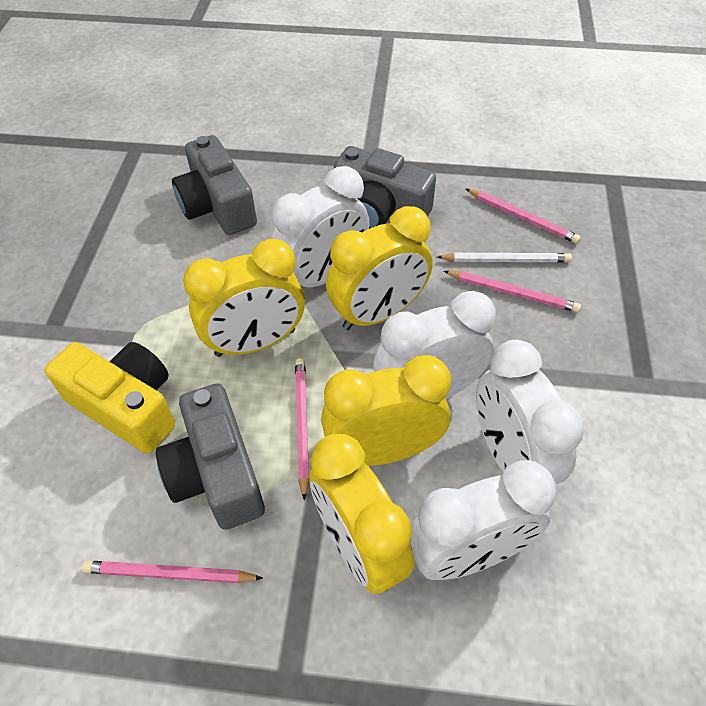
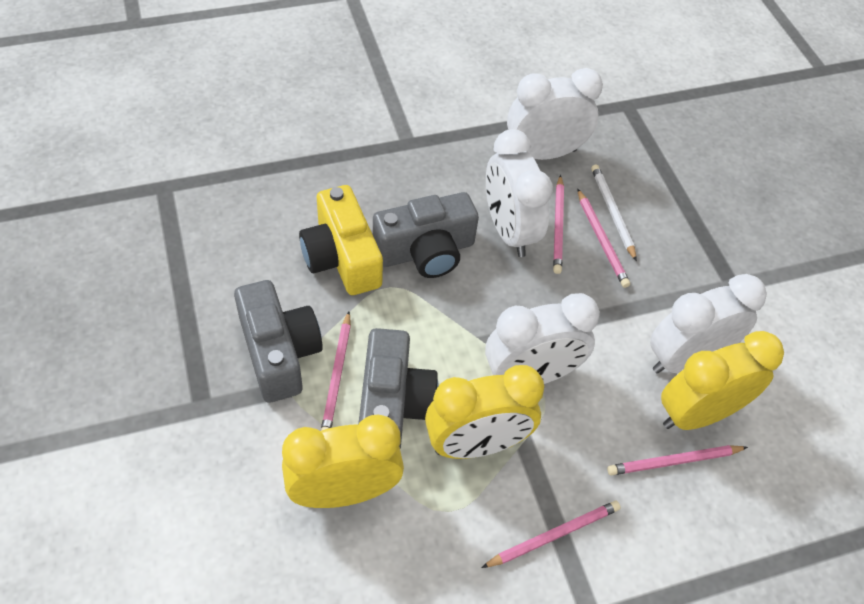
pink pencil: 4 -> 5
yellow clock: 4 -> 3

